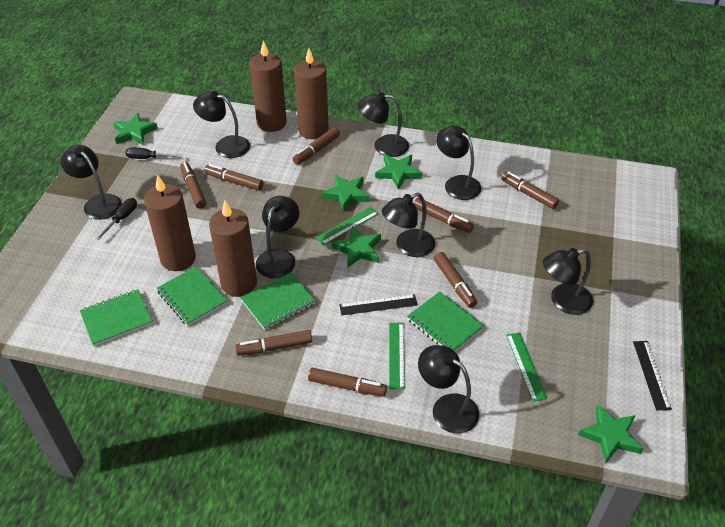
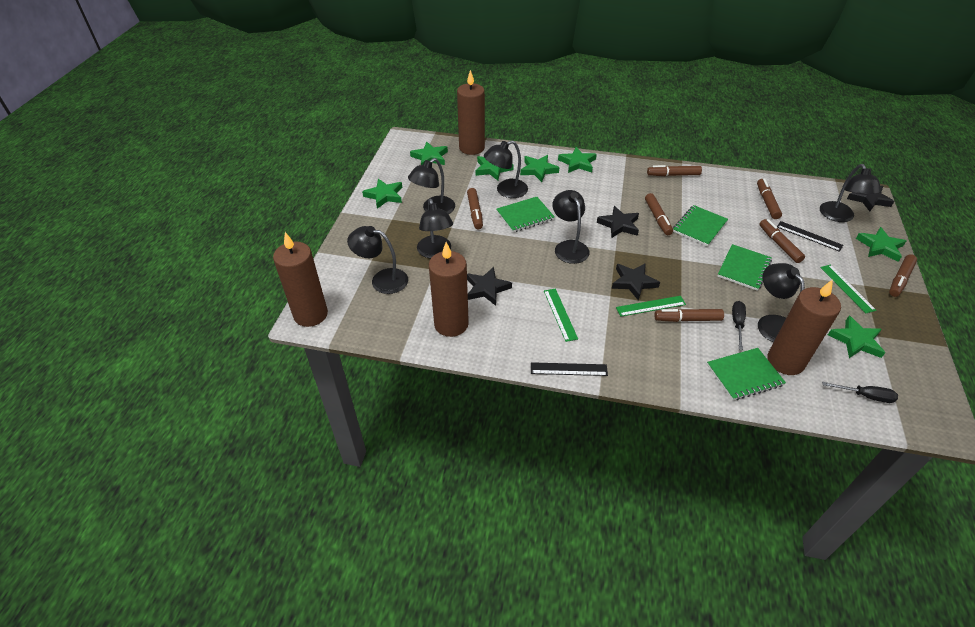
black lamp: 8 -> 7
black star: 0 -> 4
brown marker: 8 -> 7
green star: 5 -> 7

